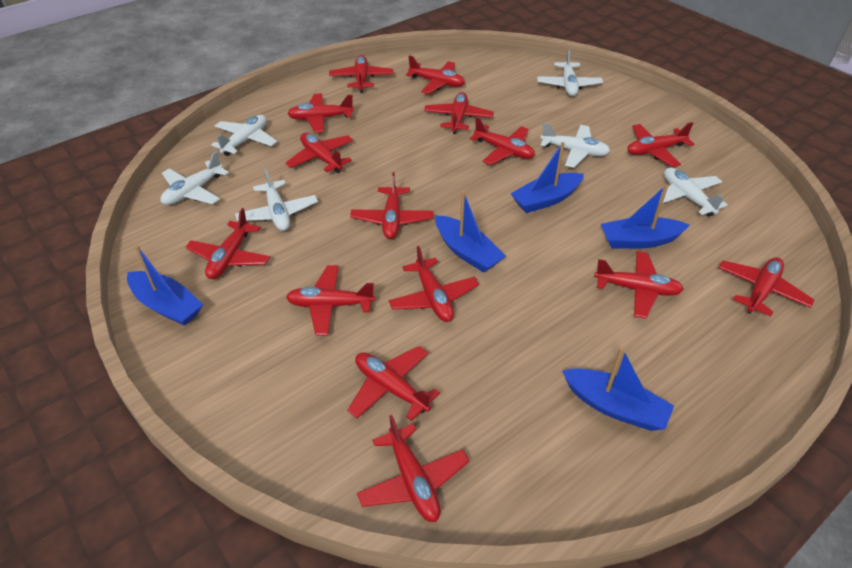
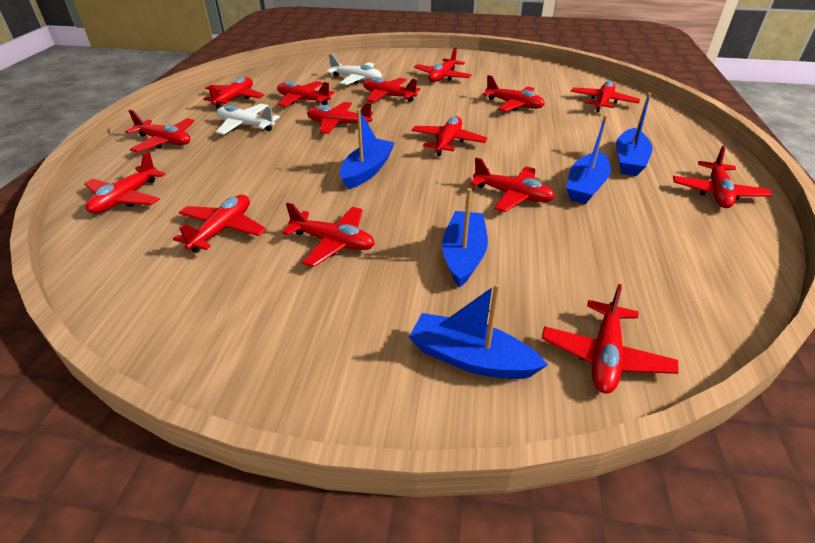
white plane: 6 -> 2

